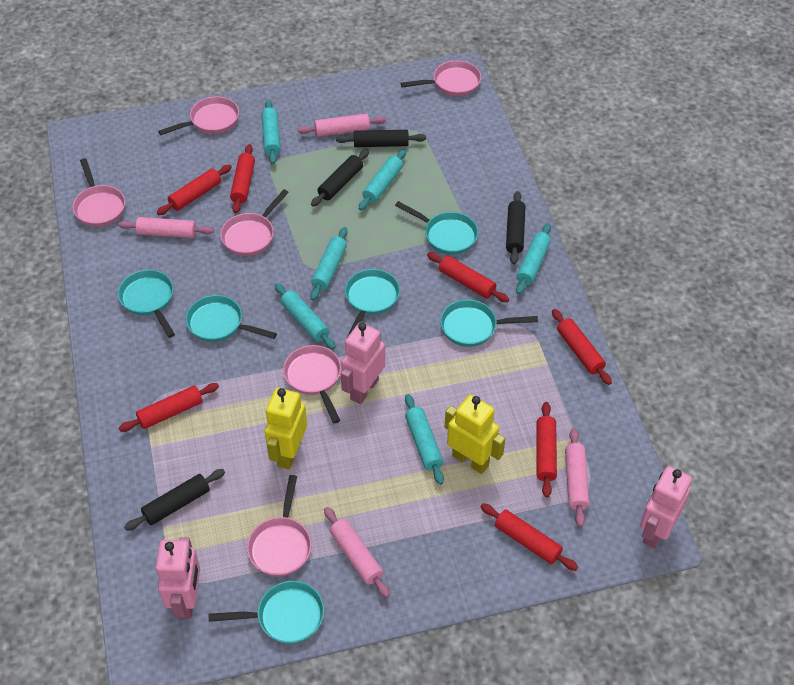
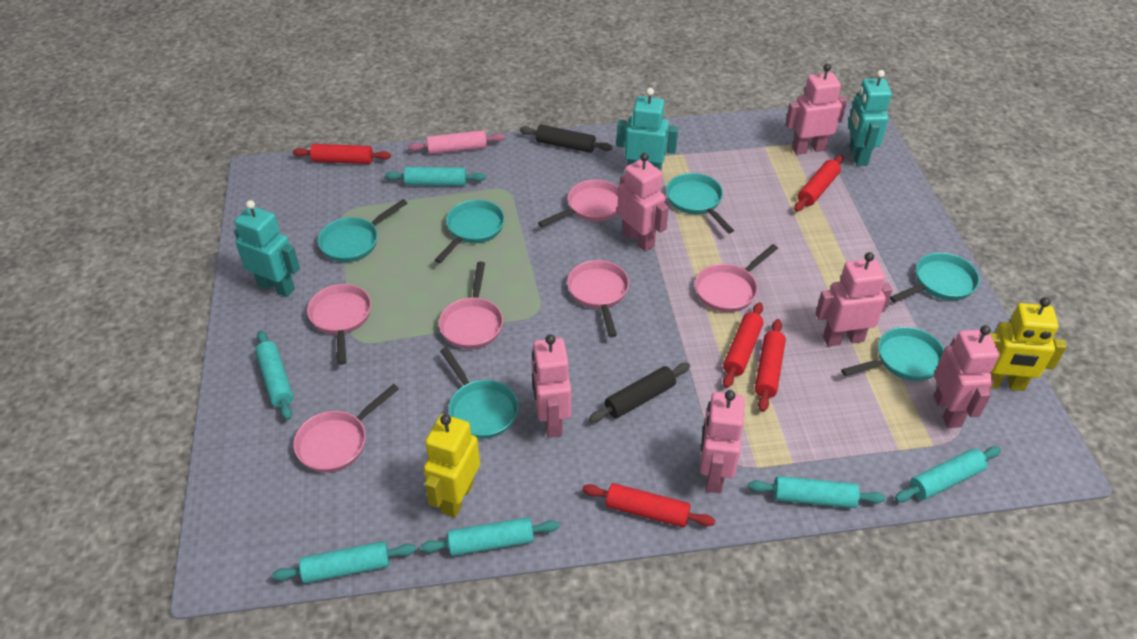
black rolling pin: 4 -> 2
pink robot: 3 -> 6
pink rolling pin: 4 -> 1
red rolling pin: 7 -> 5
turquoise robot: 0 -> 3

